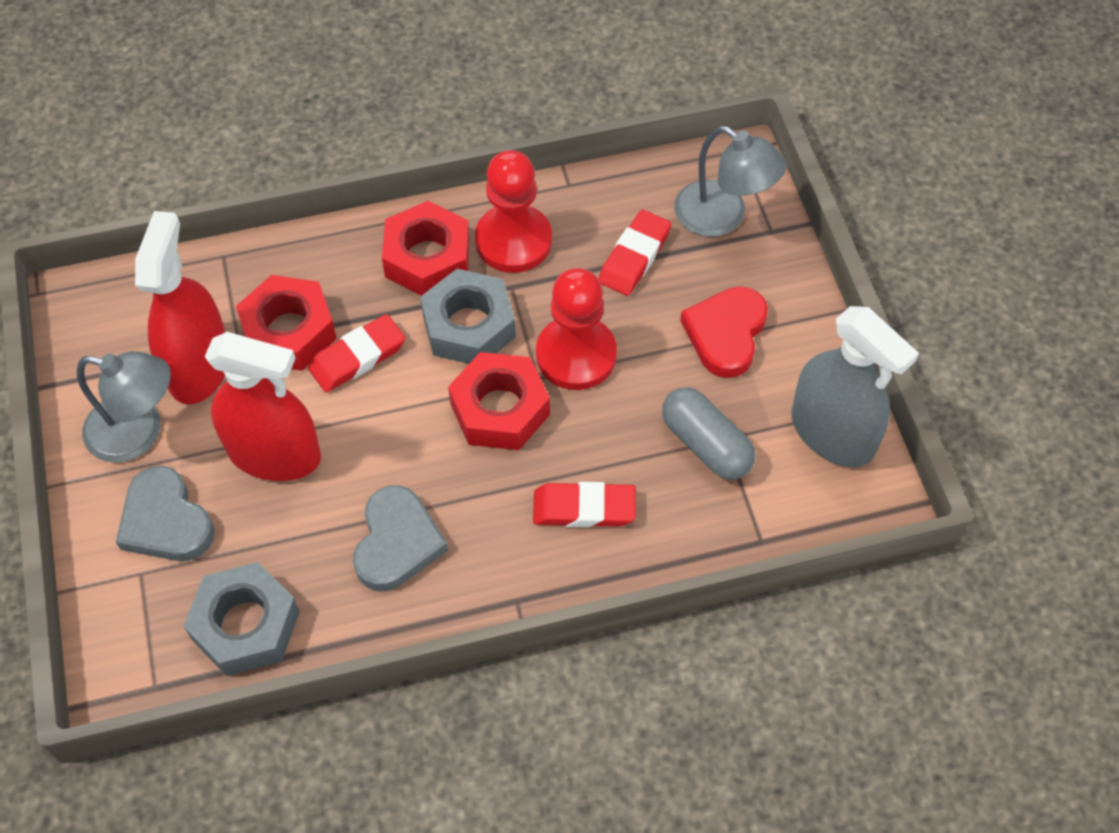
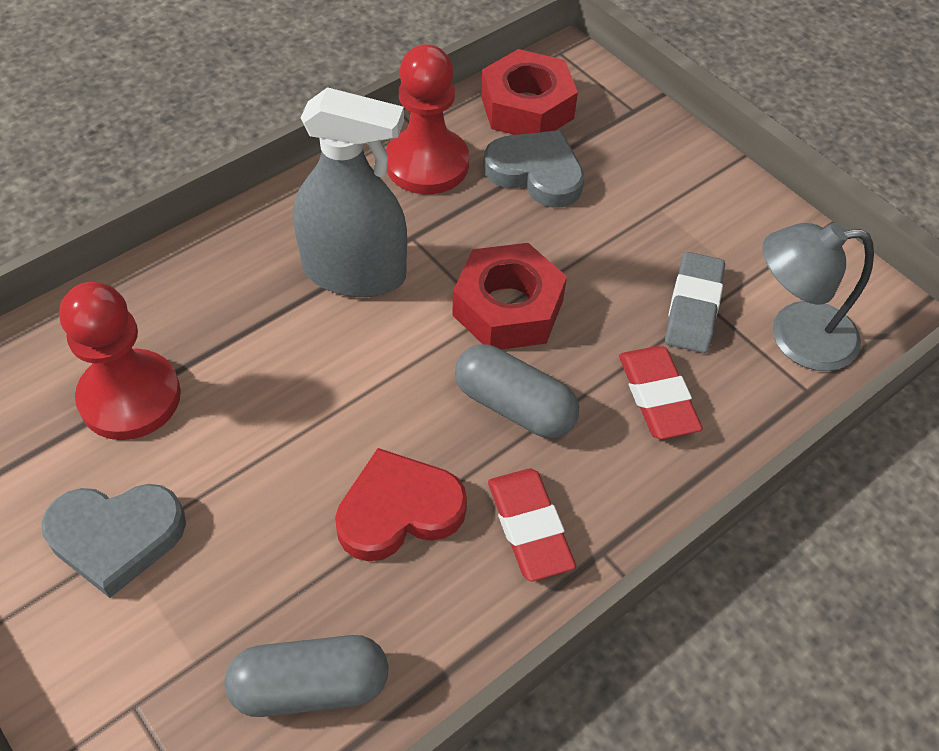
grey capsule: 1 -> 2
grey eraser: 0 -> 1
grey lamp: 2 -> 1
grey nut: 2 -> 0
red eraser: 3 -> 2
red nut: 3 -> 2
red spray bottle: 2 -> 0

